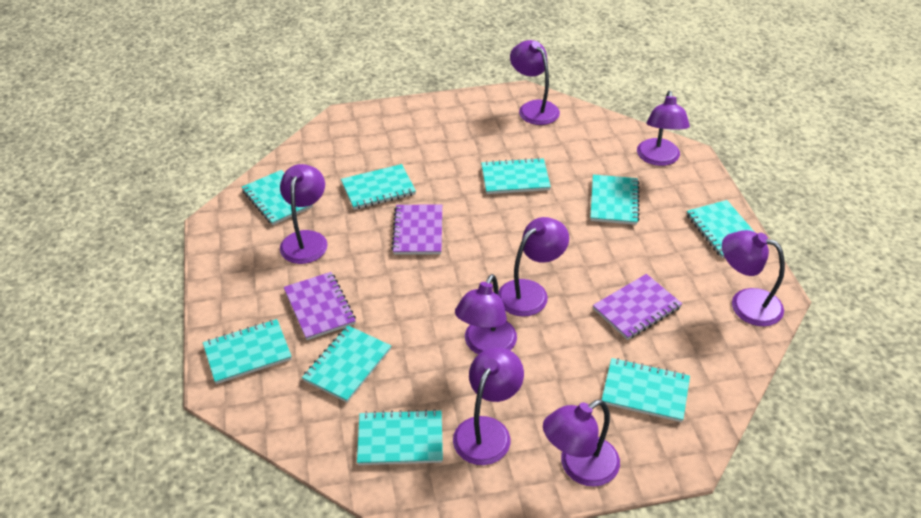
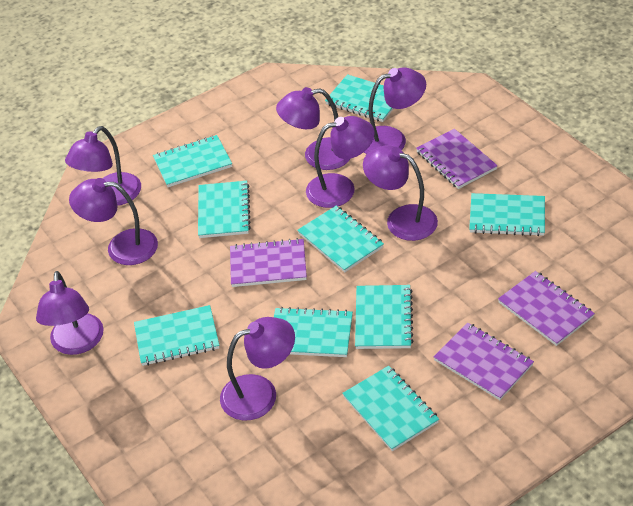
purple notebook: 3 -> 4

